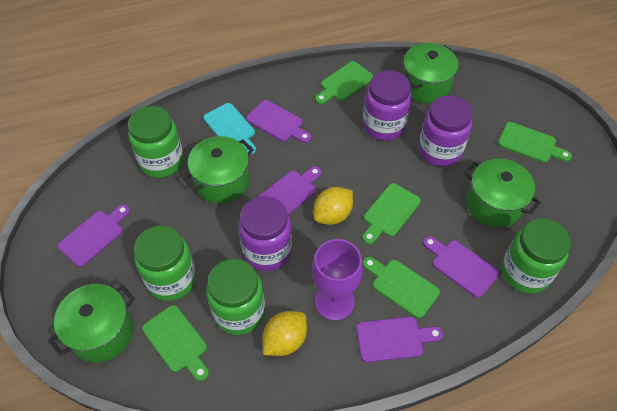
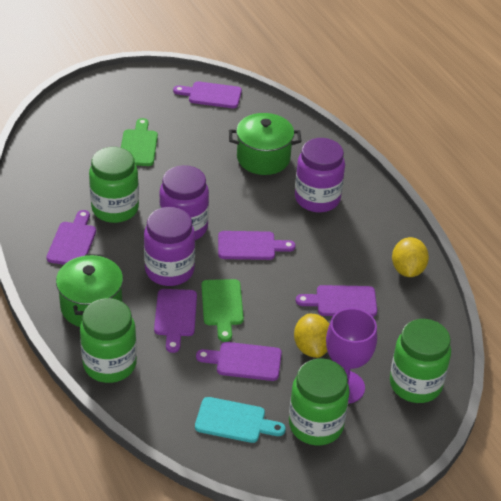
green cutting board: 5 -> 2
green pot: 4 -> 2
purple cutting board: 5 -> 6

